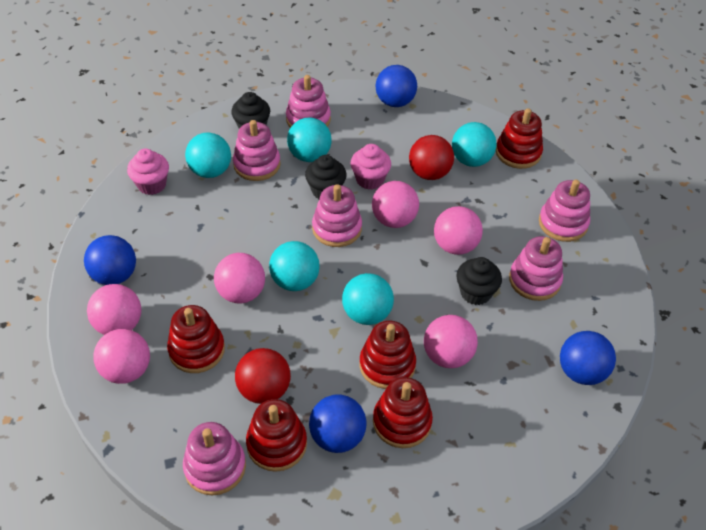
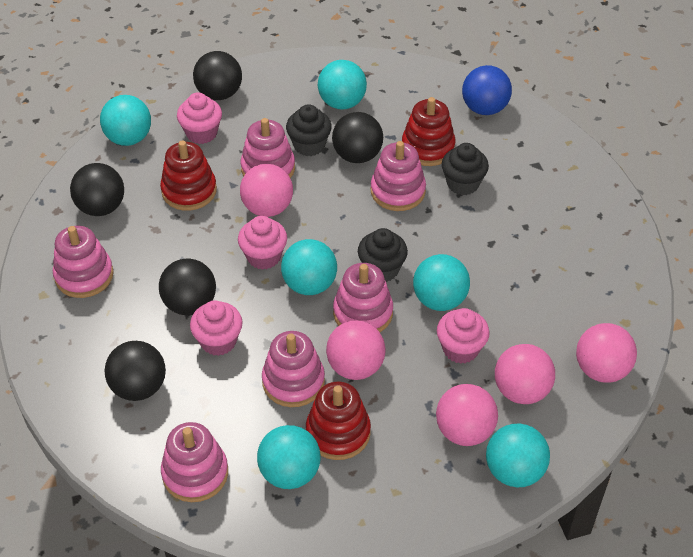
black ball: 0 -> 5
blue ball: 4 -> 1
pink ball: 6 -> 5
pink cupcake: 2 -> 4
red ball: 2 -> 0
red stacking toy: 5 -> 3
turquoise ball: 5 -> 6

